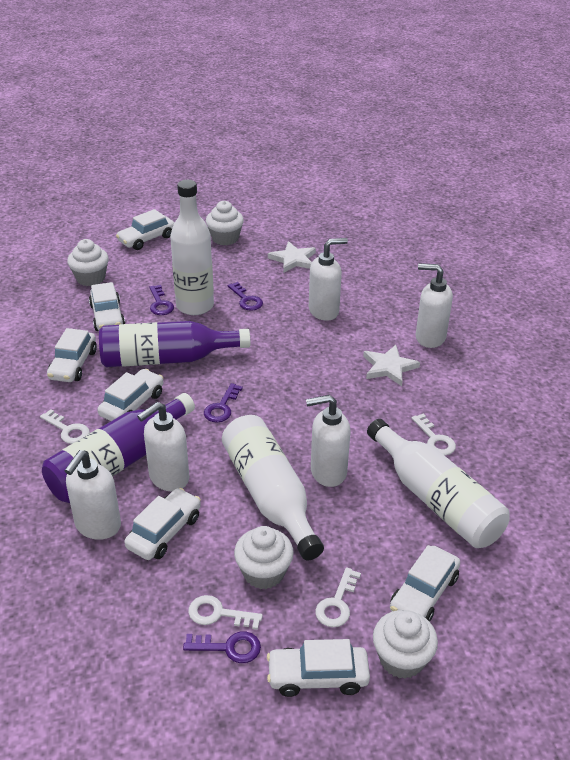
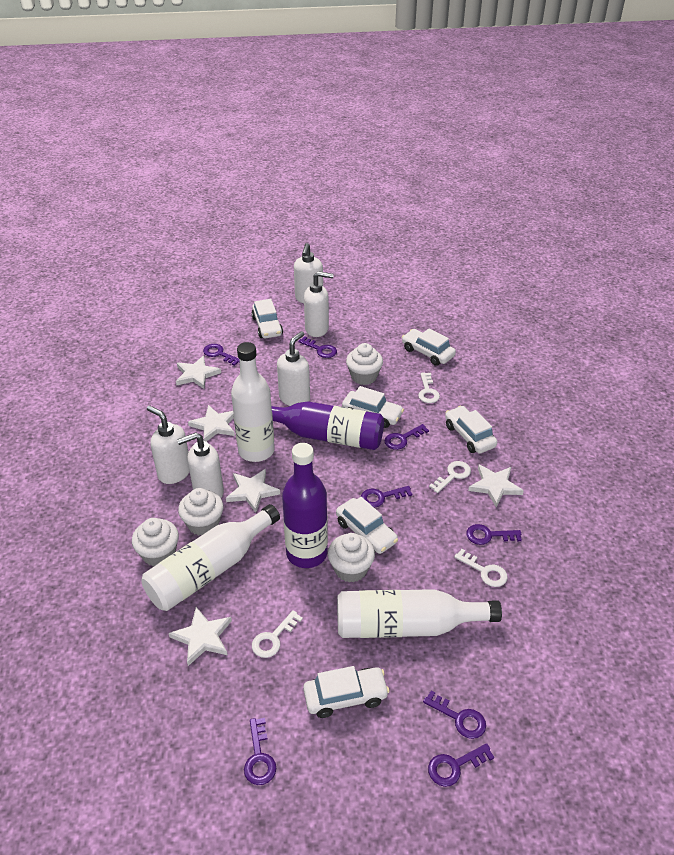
purple key: 4 -> 8
white car: 7 -> 6
white star: 2 -> 5

